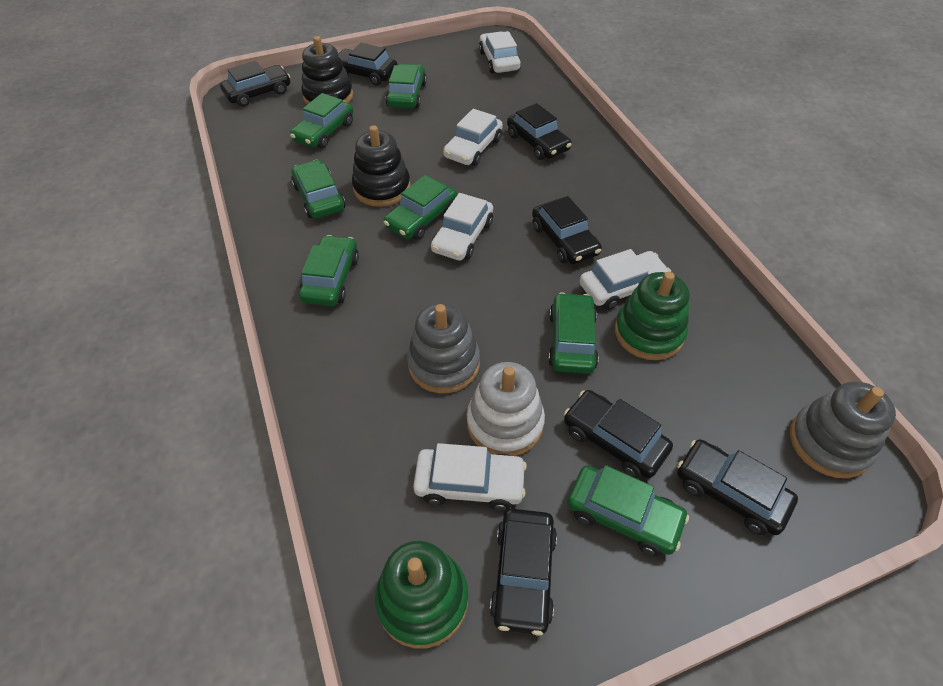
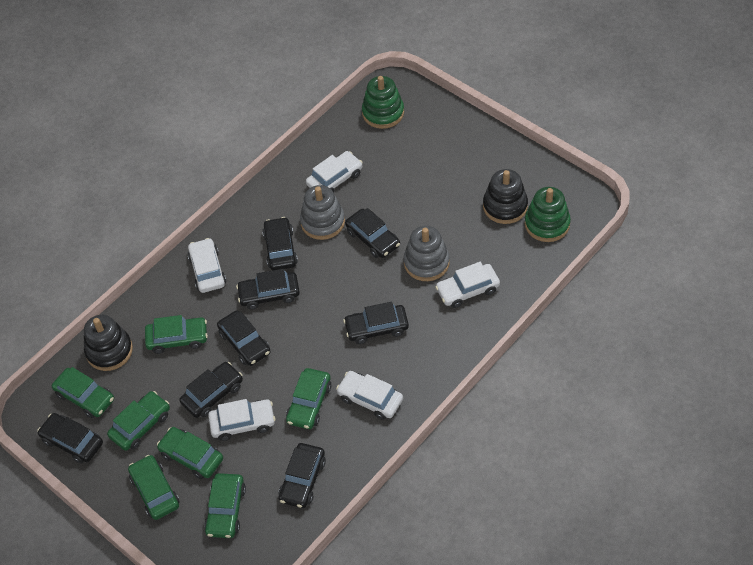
black car: 7 -> 8
white stacking toy: 1 -> 0

